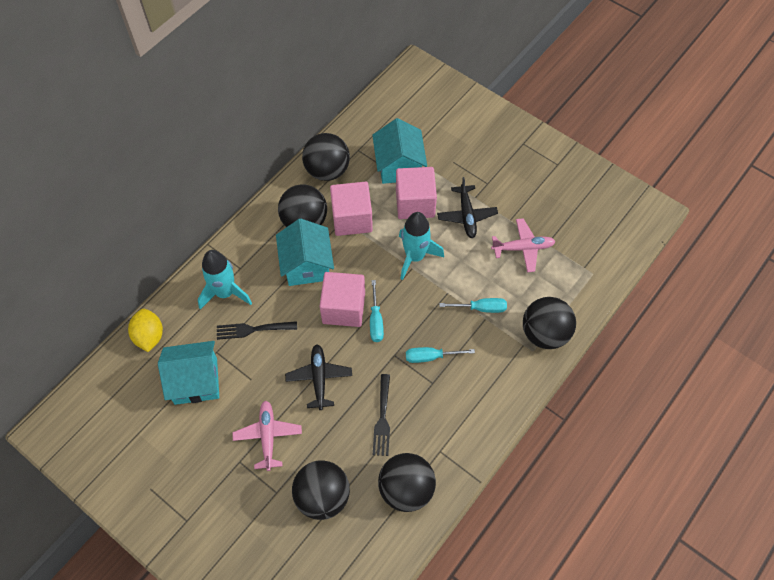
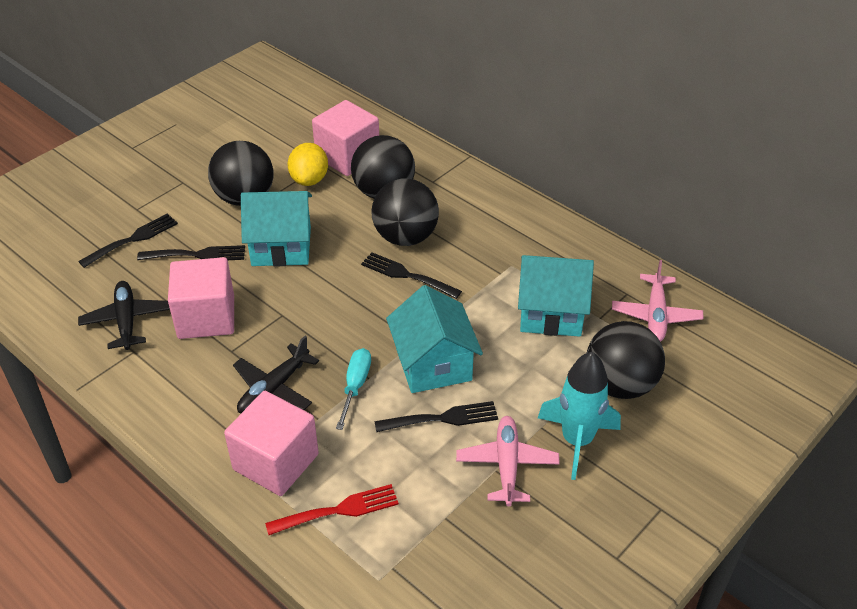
black ball: 5 -> 4
black fork: 2 -> 4
red fork: 0 -> 1
turquoise rocket: 2 -> 1
turquoise screwdriver: 3 -> 1

